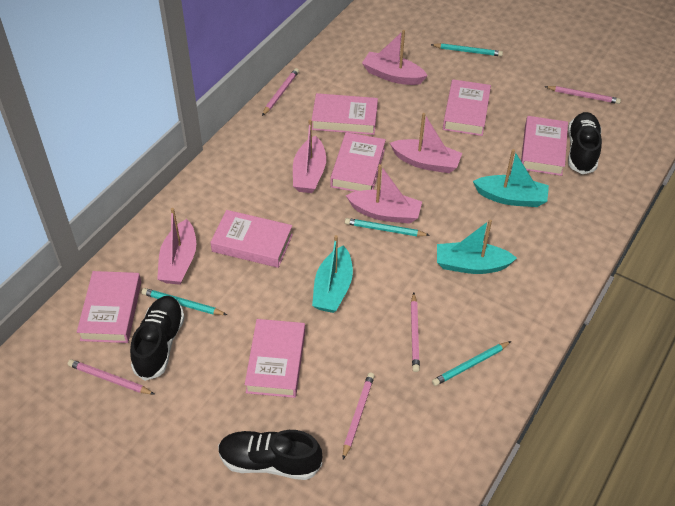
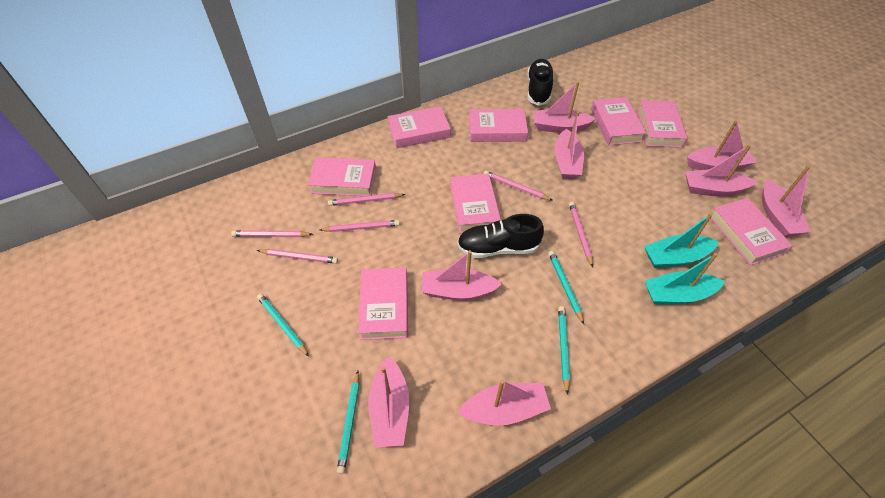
black shoe: 3 -> 2
pink boat: 5 -> 8
pink book: 7 -> 8
pink pencil: 5 -> 6
turquoise boat: 3 -> 2

